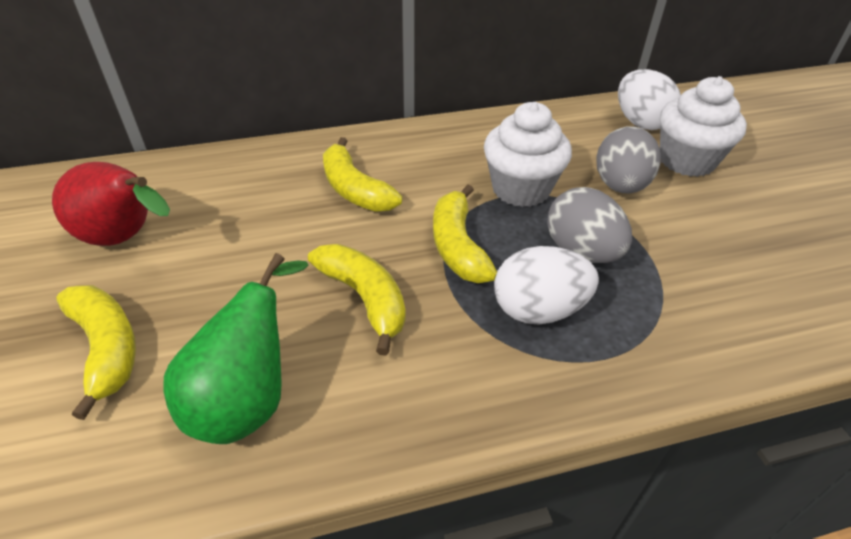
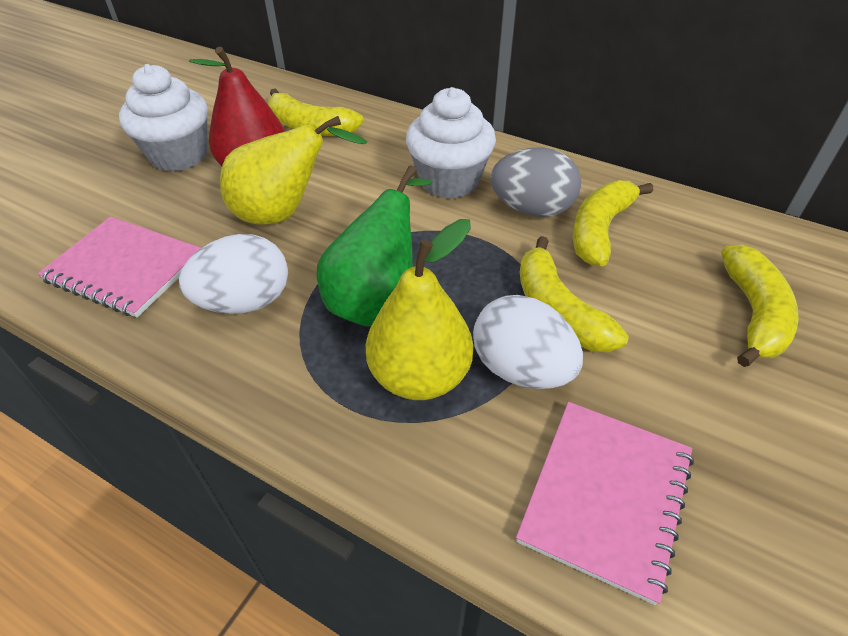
grey egg: 2 -> 1
pink notebook: 0 -> 2
yellow pear: 0 -> 2

